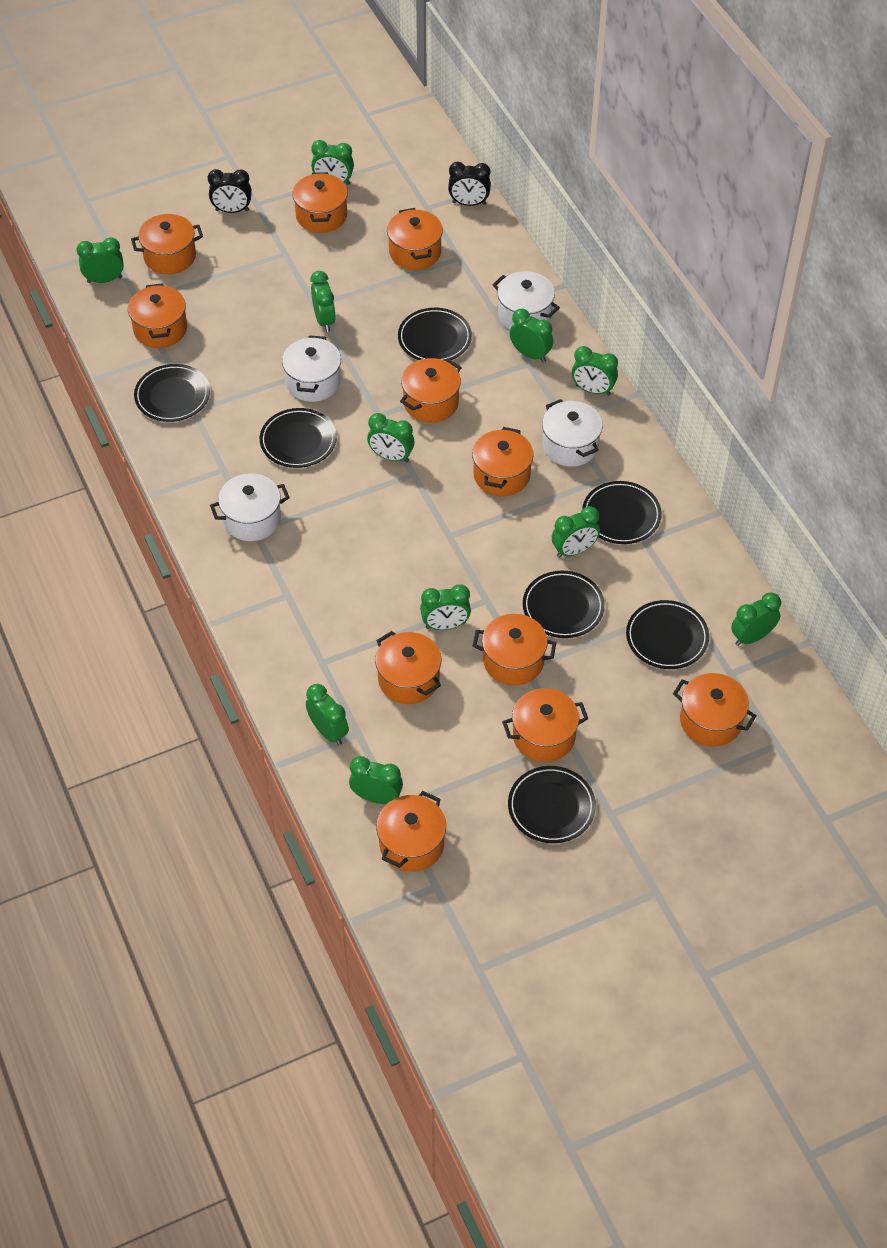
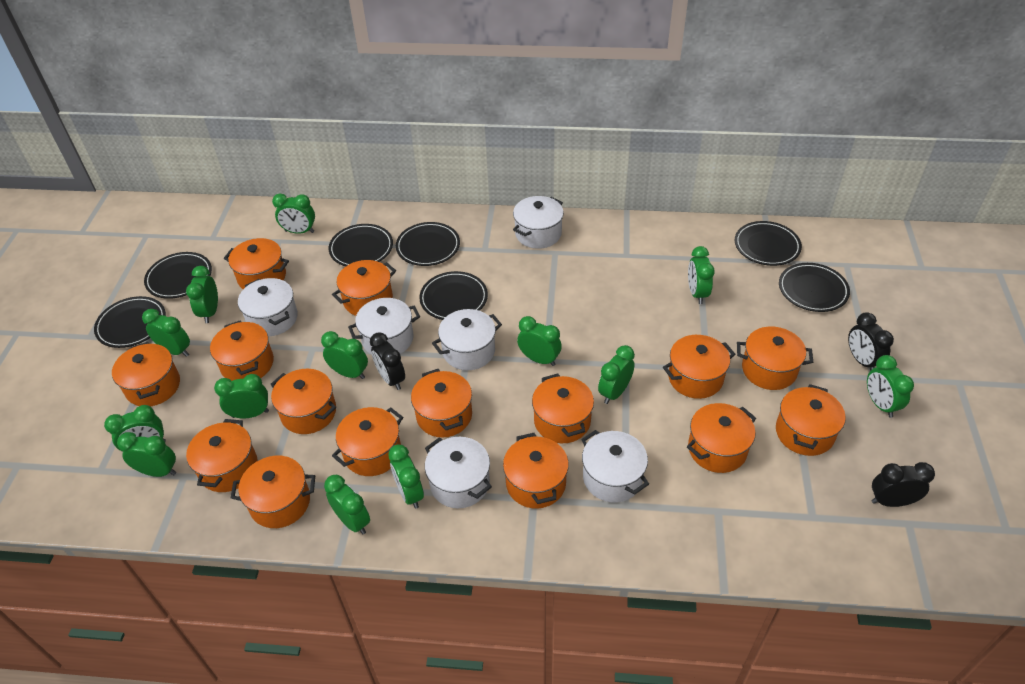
black clock: 2 -> 3
green clock: 11 -> 13
orange pot: 11 -> 15
white pot: 4 -> 6

